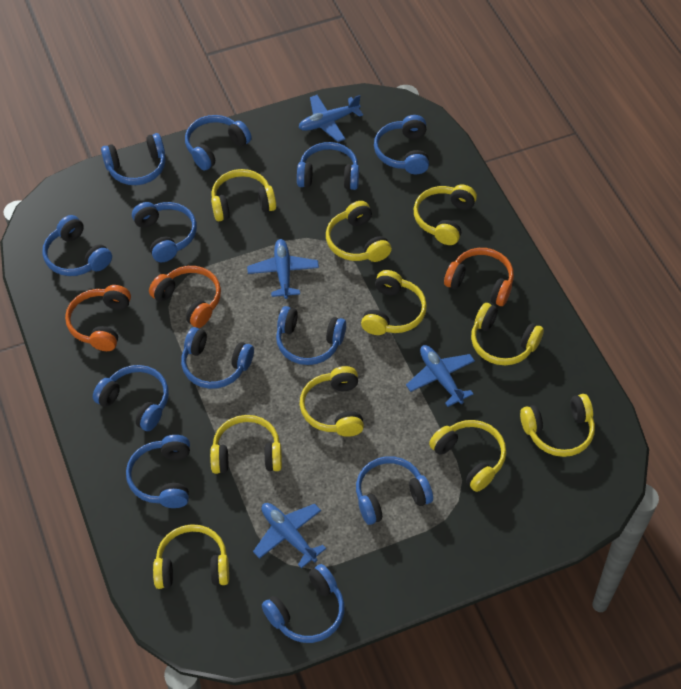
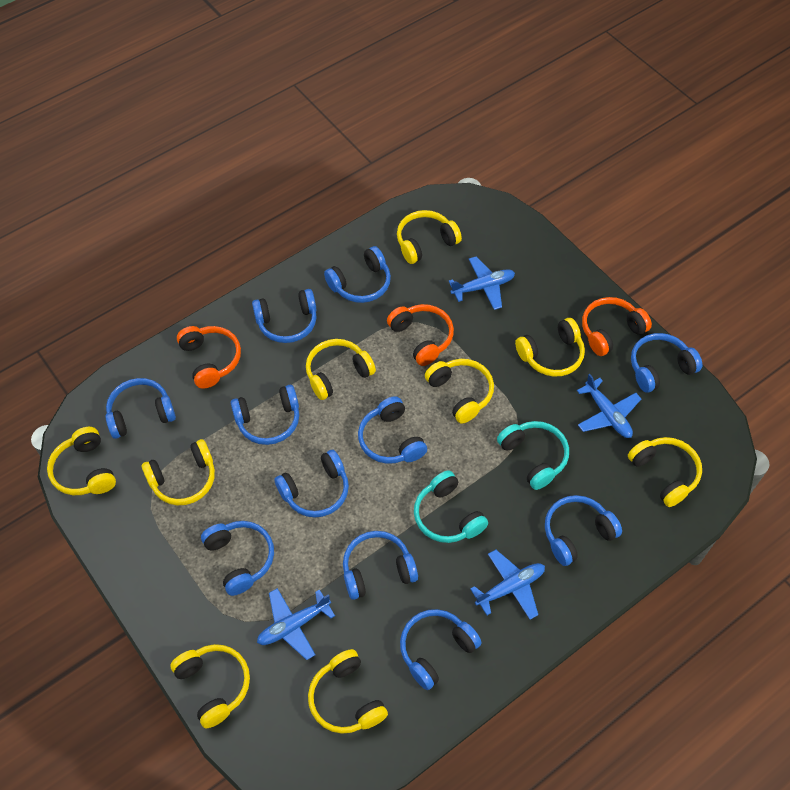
blue headphones: 12 -> 11
turquoise headphones: 0 -> 2
yellow headphones: 10 -> 9

